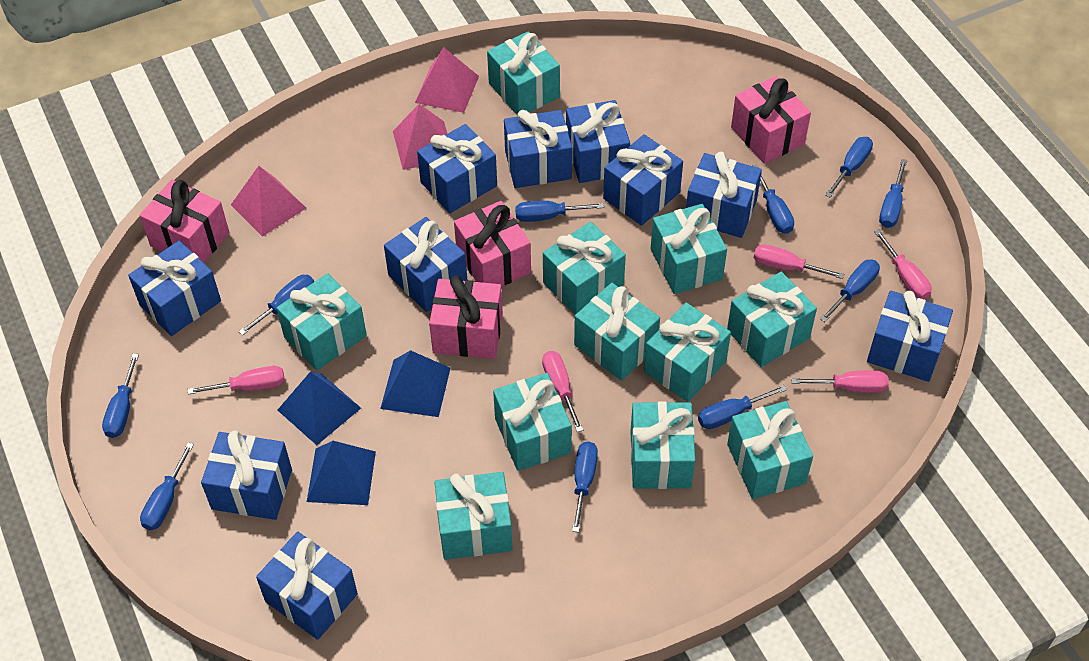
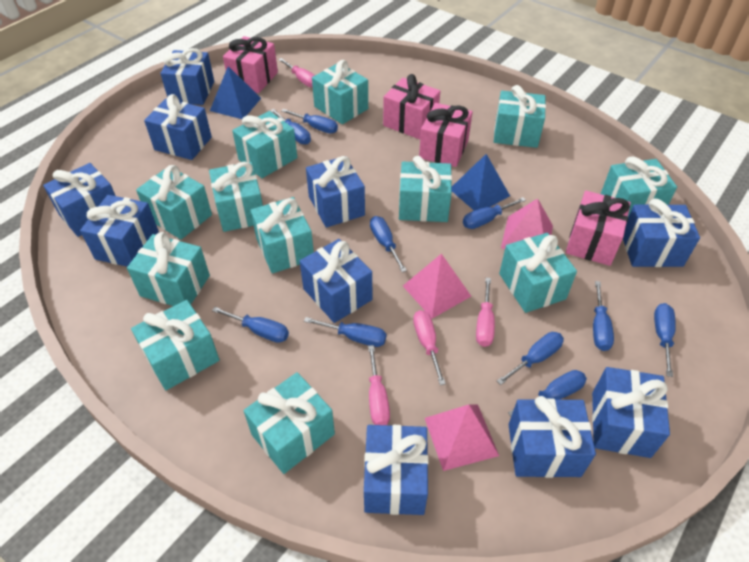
blue pyramid: 3 -> 2
pink screwdriver: 5 -> 4
turquoise gift: 11 -> 12

